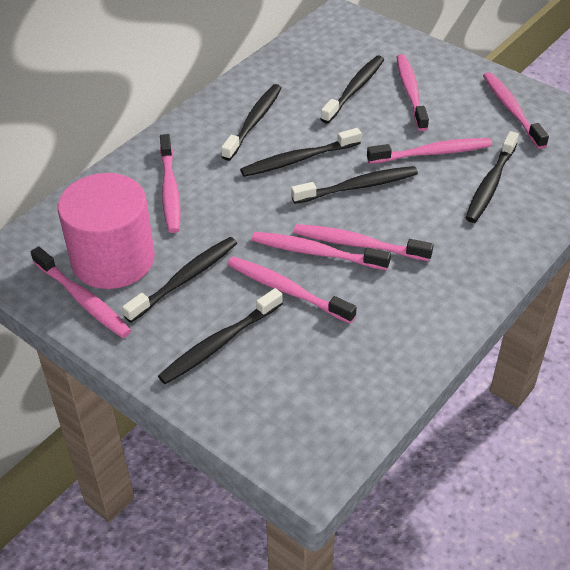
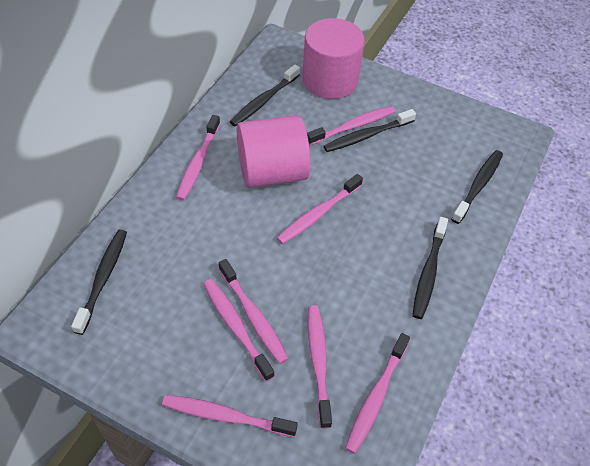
black toothbrush: 7 -> 5
pink cylinder: 1 -> 2

